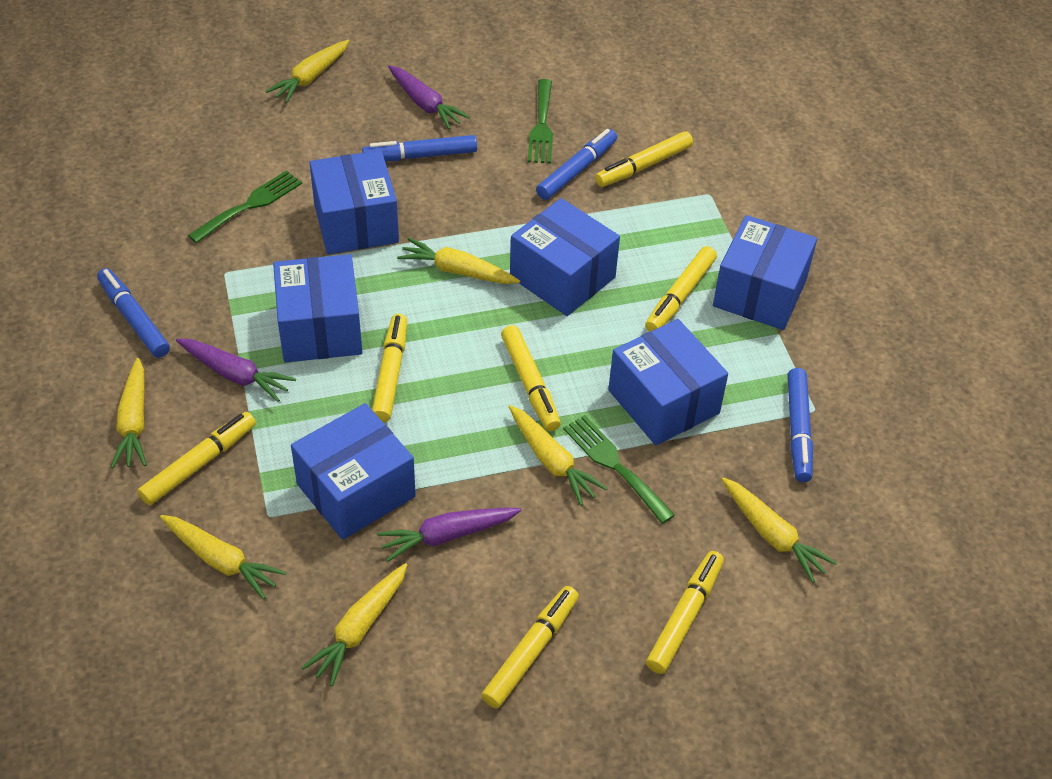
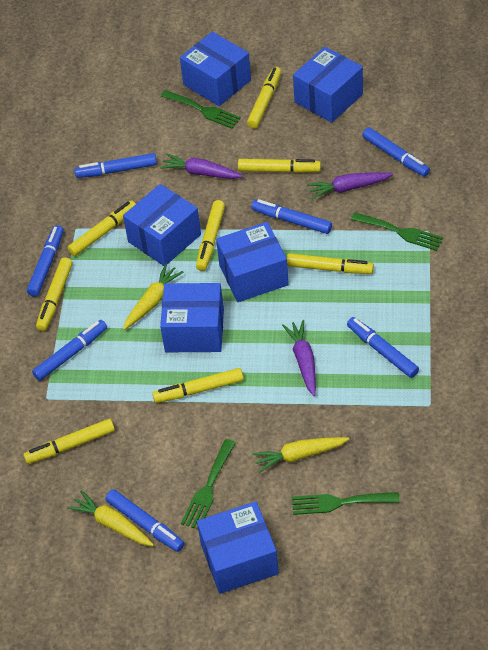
blue marker: 4 -> 7
green fork: 3 -> 4
yellow carrot: 7 -> 3
yellow marker: 7 -> 8

